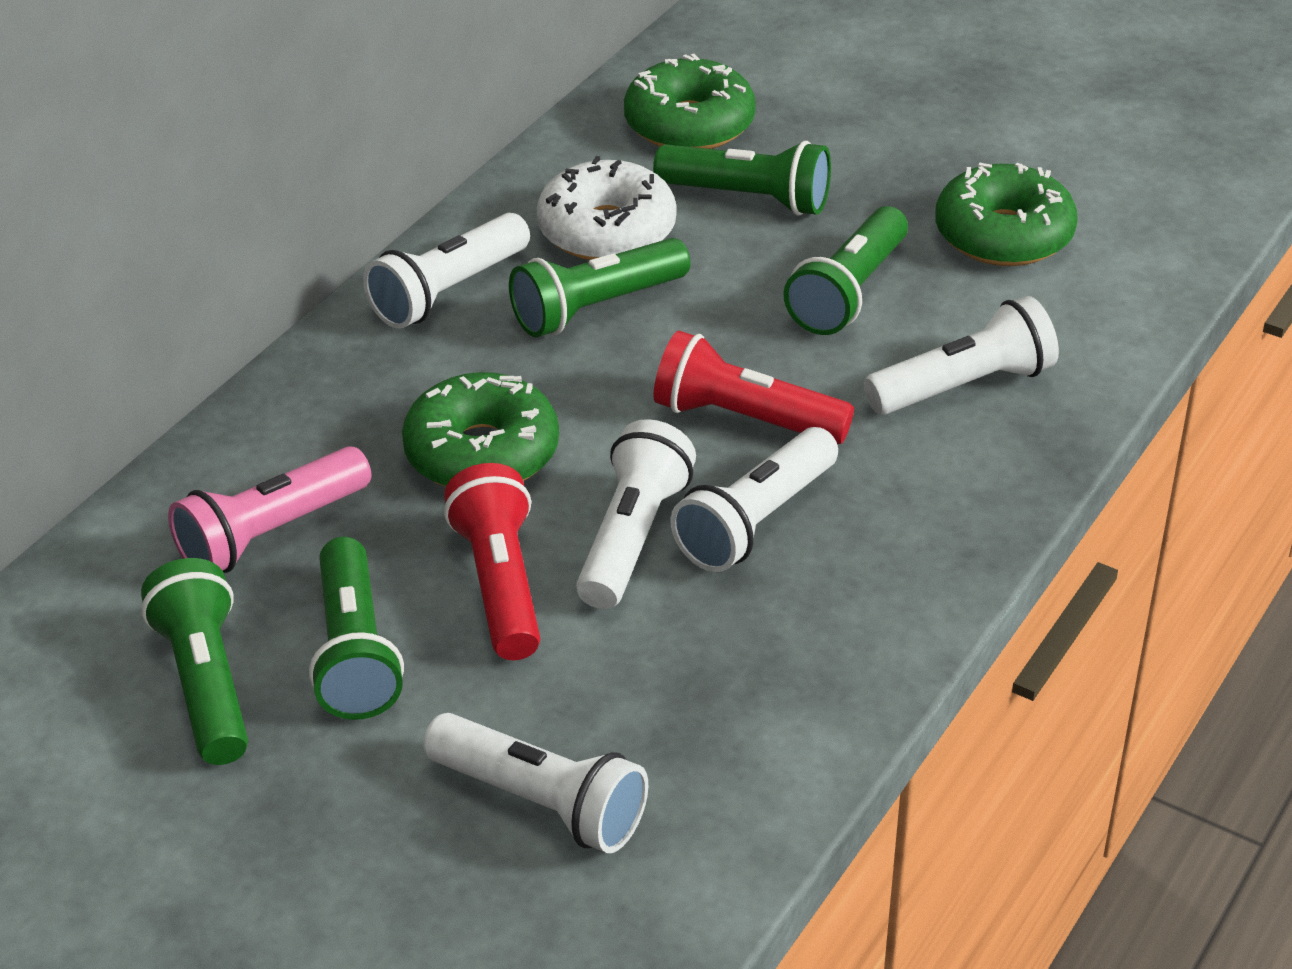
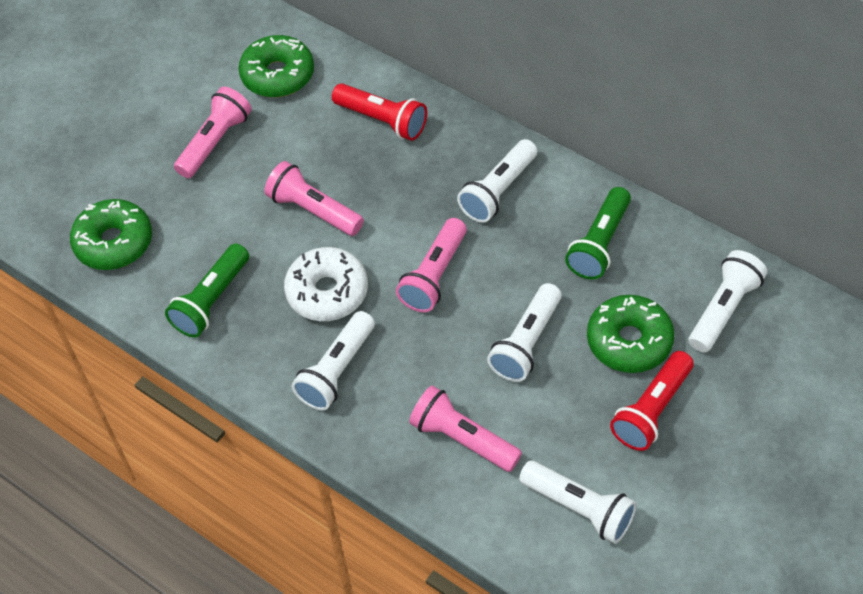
green flashlight: 5 -> 2
pink flashlight: 1 -> 4

